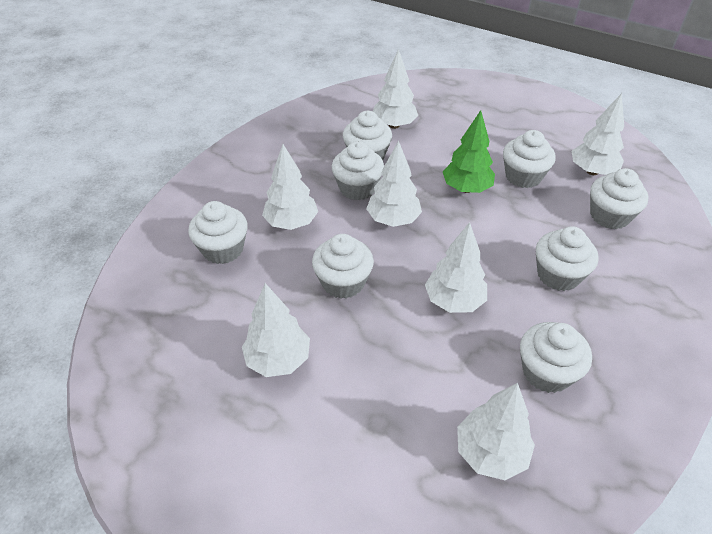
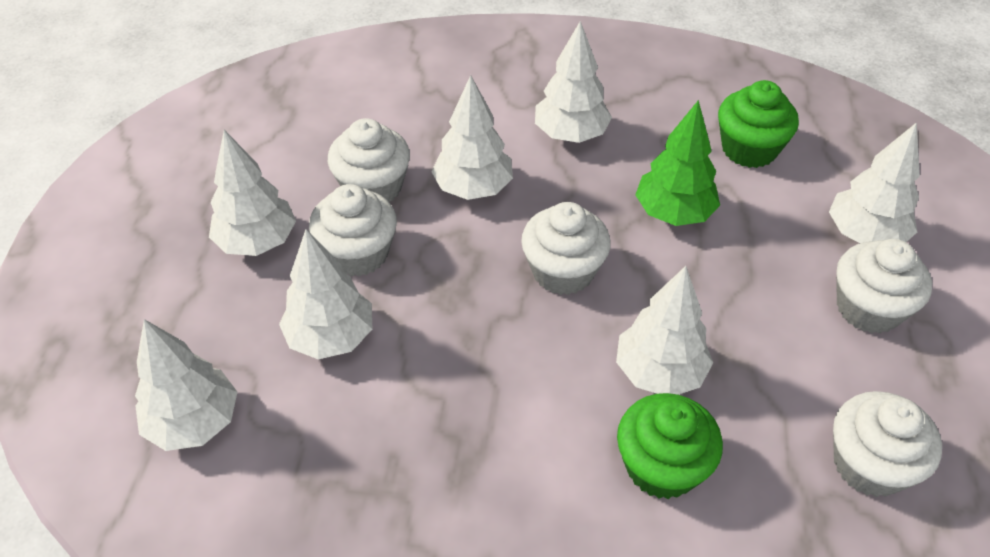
green cupcake: 0 -> 2
white cupcake: 8 -> 5

